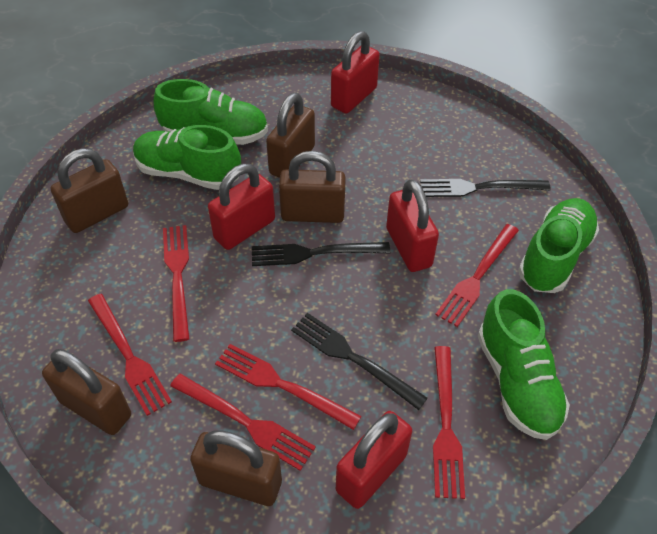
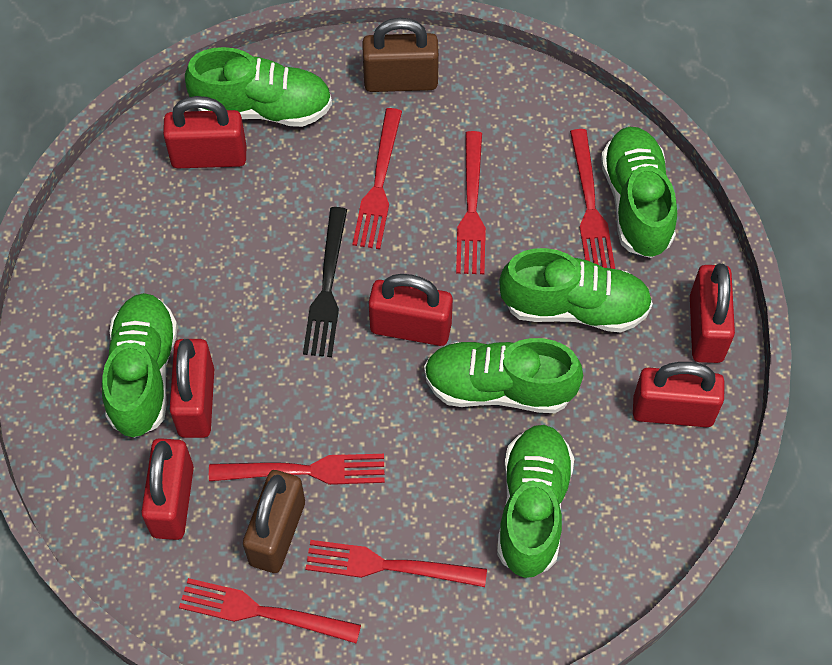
black fork: 3 -> 1
brown padlock: 5 -> 2
green shoe: 4 -> 6
red padlock: 4 -> 6

